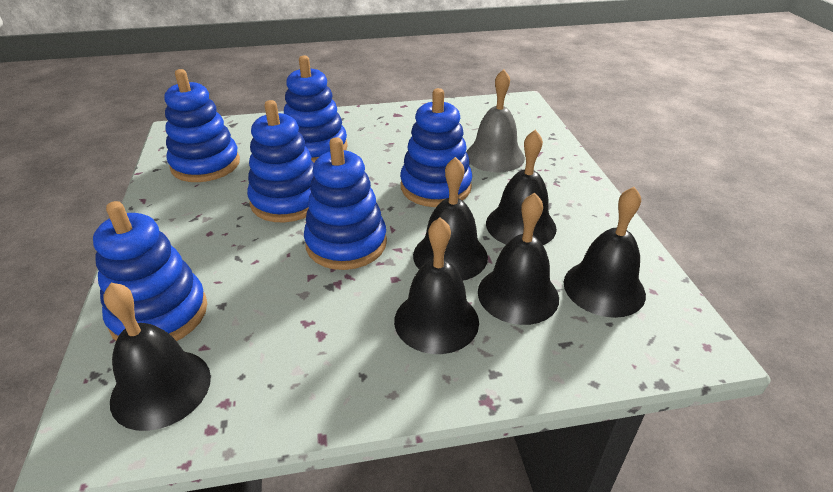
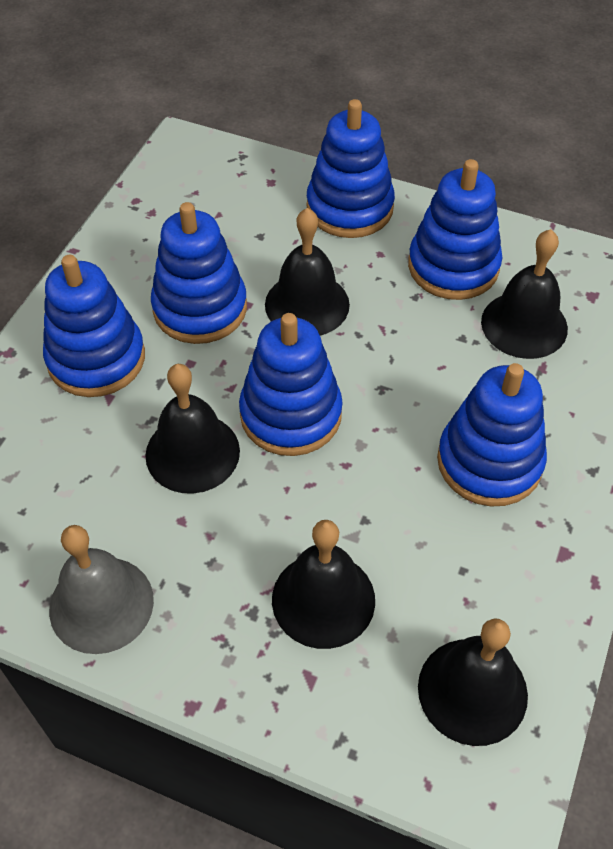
black bell: 6 -> 5

